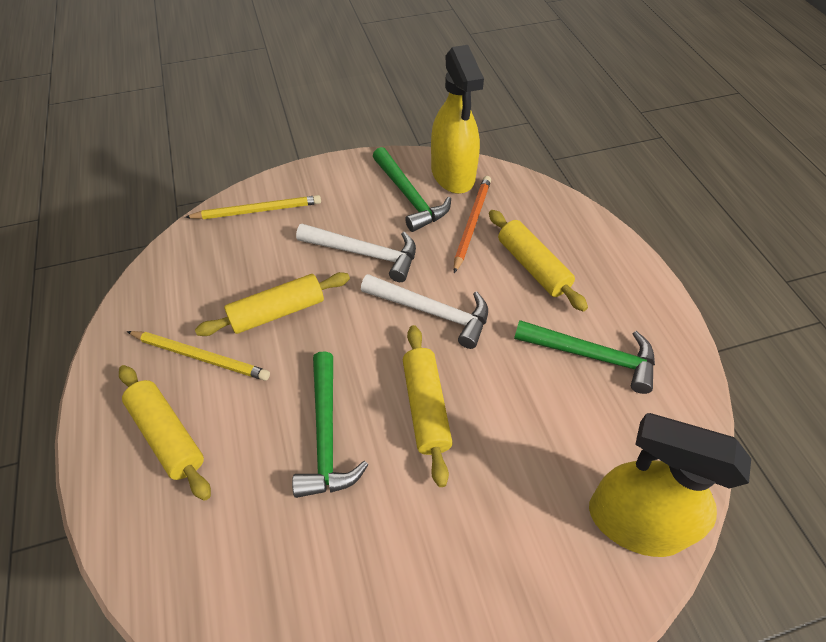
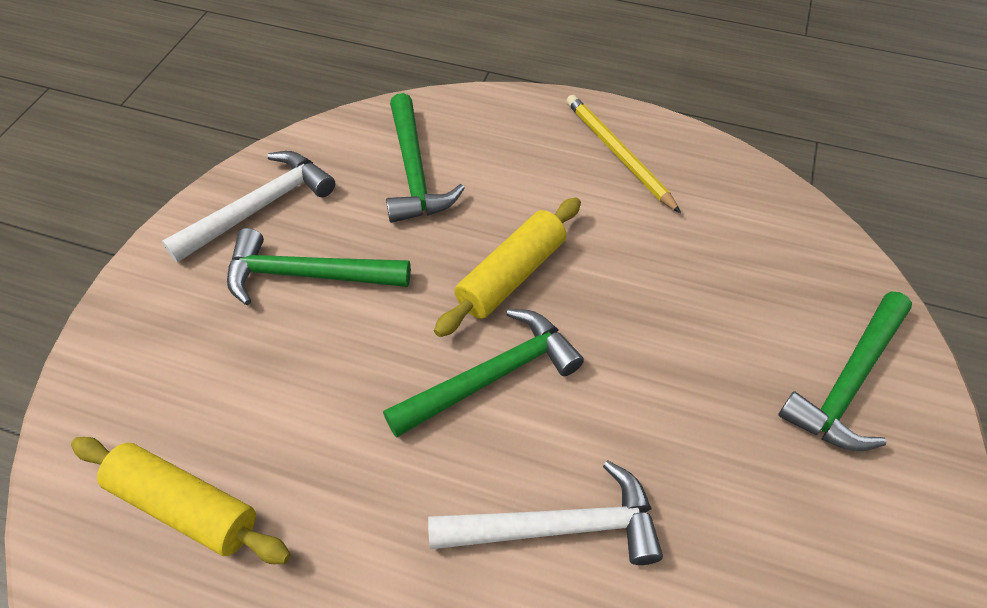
green hammer: 3 -> 4
orange pencil: 1 -> 0
yellow pencil: 2 -> 1
yellow rolling pin: 4 -> 2
yellow spray bottle: 2 -> 0

